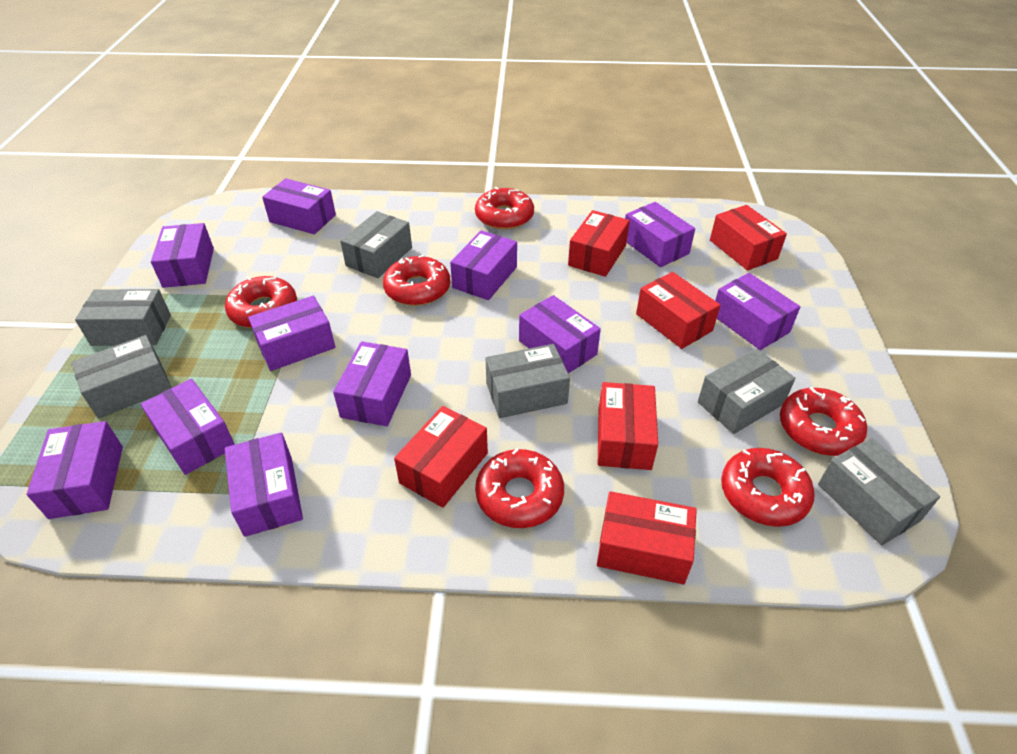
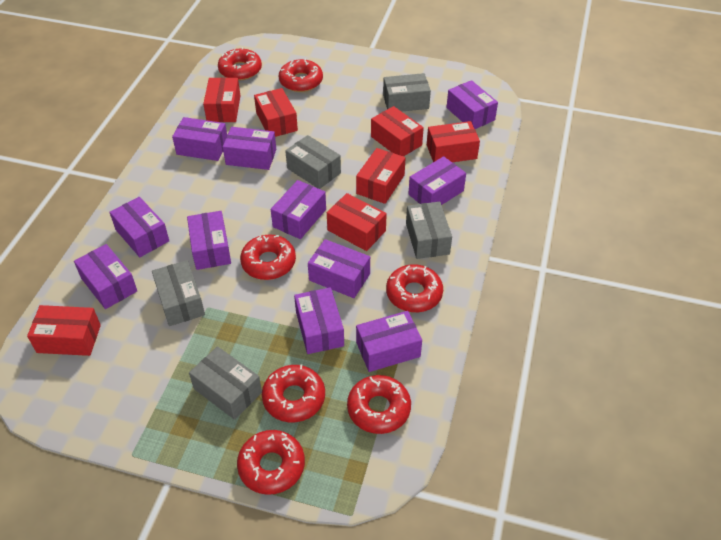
grey box: 6 -> 5
red box: 6 -> 7
red donut: 6 -> 7

